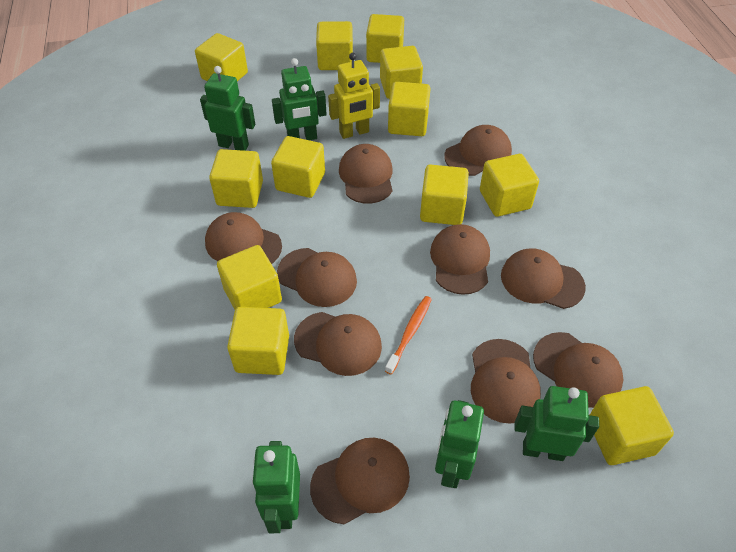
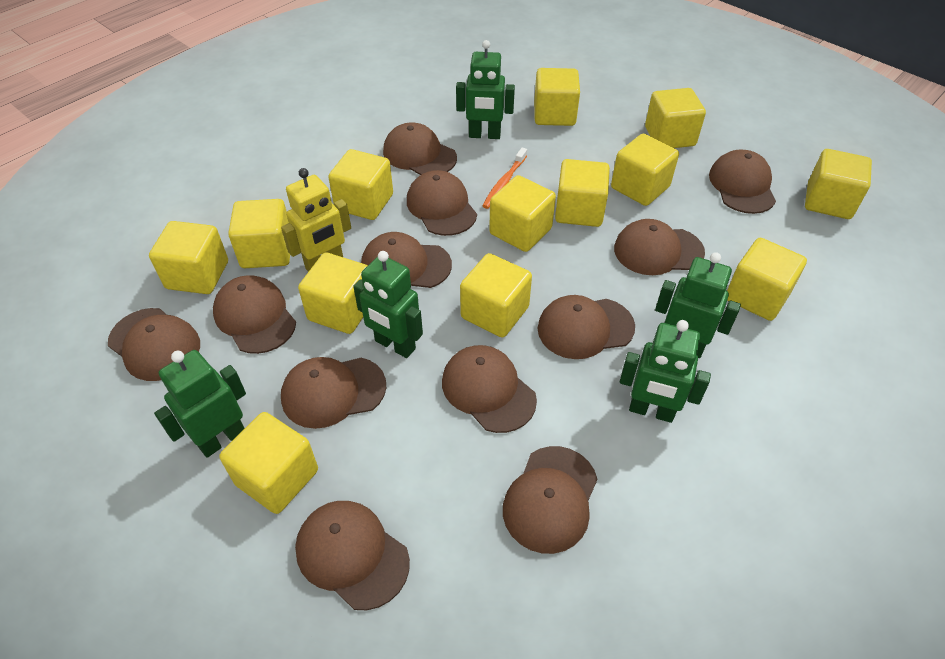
brown cap: 10 -> 12
yellow cube: 12 -> 13

